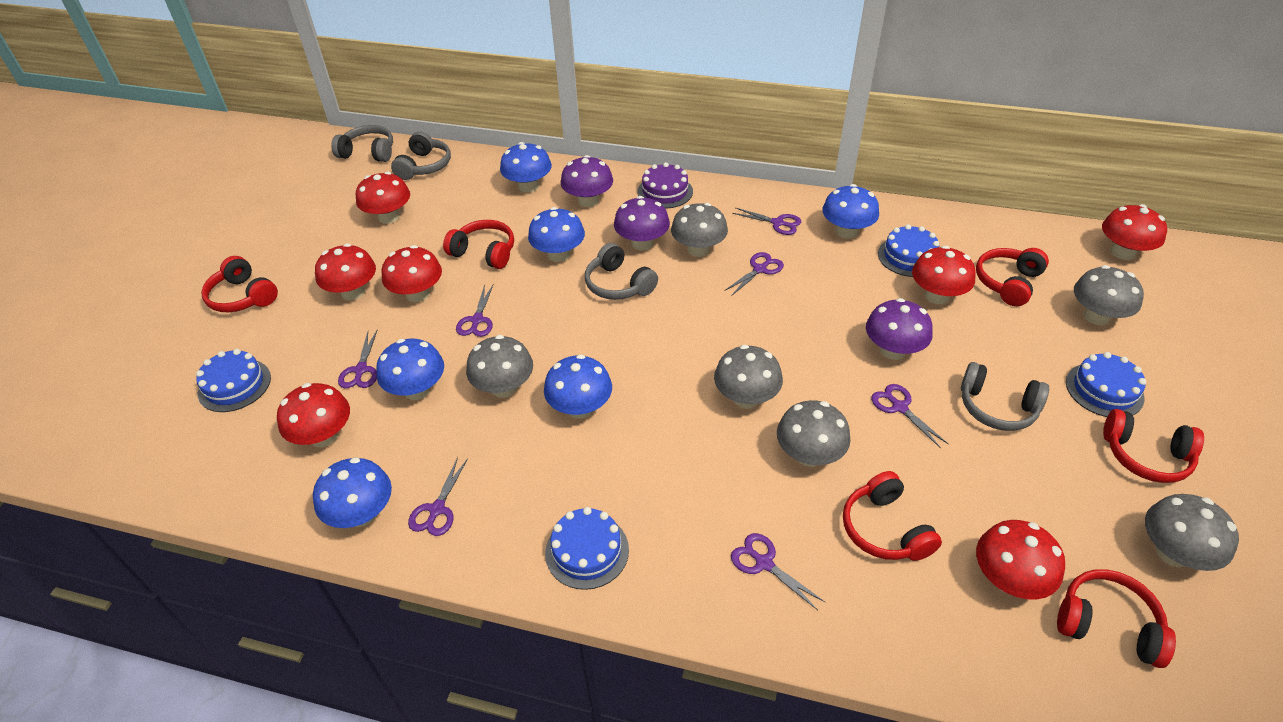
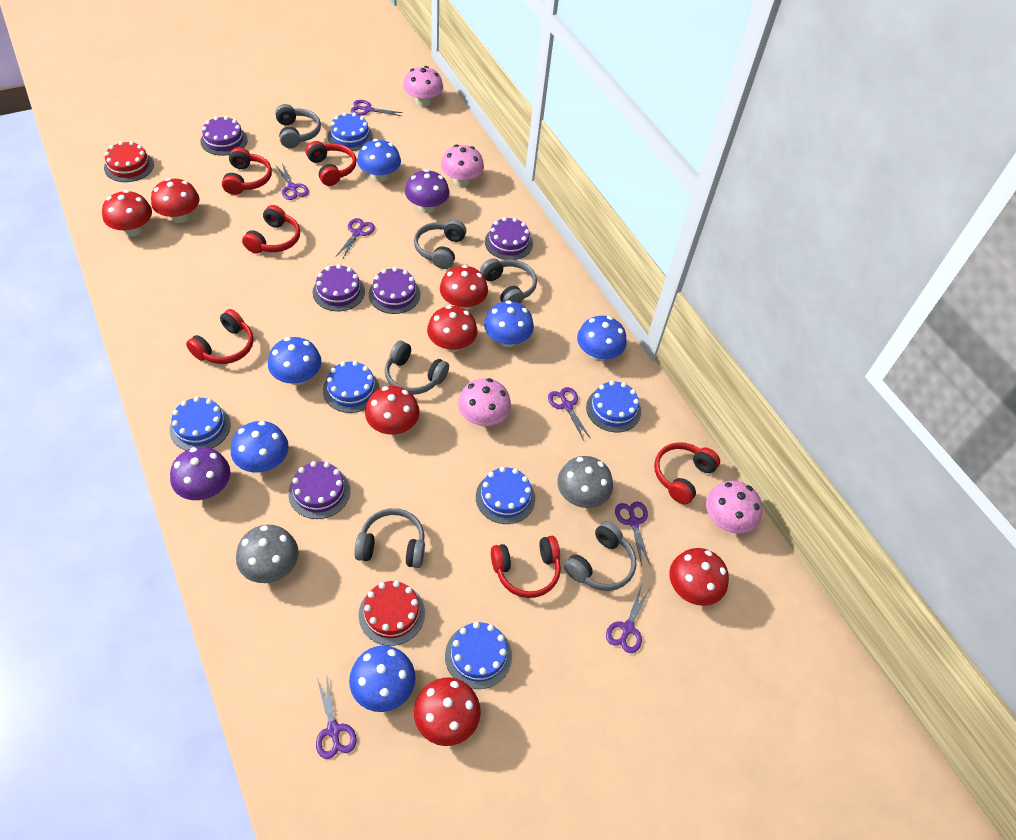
blue cake: 4 -> 6
grey headphones: 4 -> 6
grey mushroom: 6 -> 2
pink mushroom: 0 -> 4
purple cake: 1 -> 5
purple mushroom: 3 -> 2
red cake: 0 -> 2

